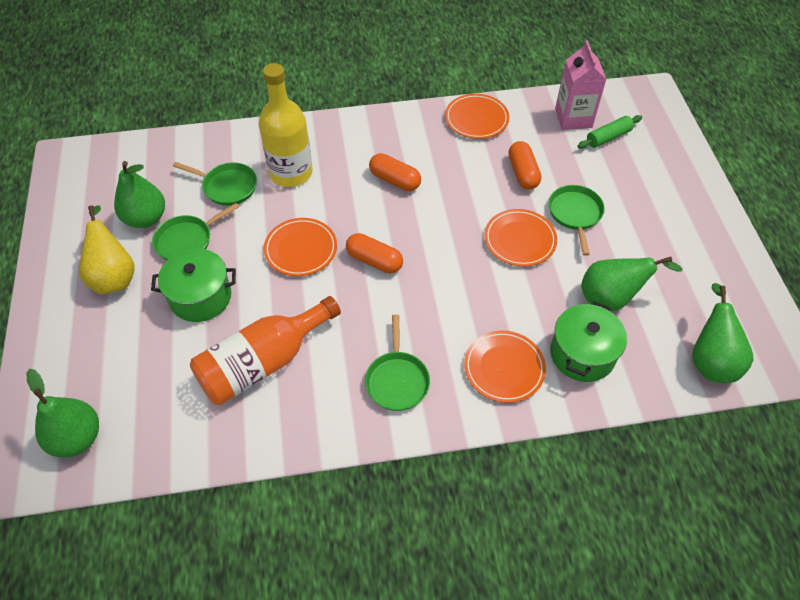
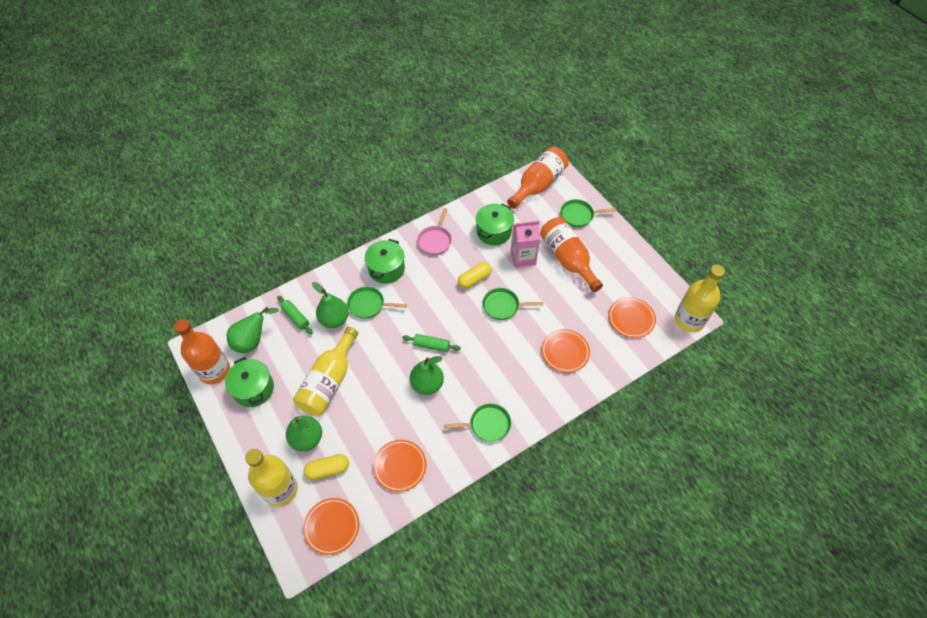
green pot: 2 -> 3
green rolling pin: 1 -> 2
orange bottle: 1 -> 3
orange capsule: 3 -> 0
pink pan: 0 -> 1
yellow bottle: 1 -> 3
yellow capsule: 0 -> 2
yellow pear: 1 -> 0

